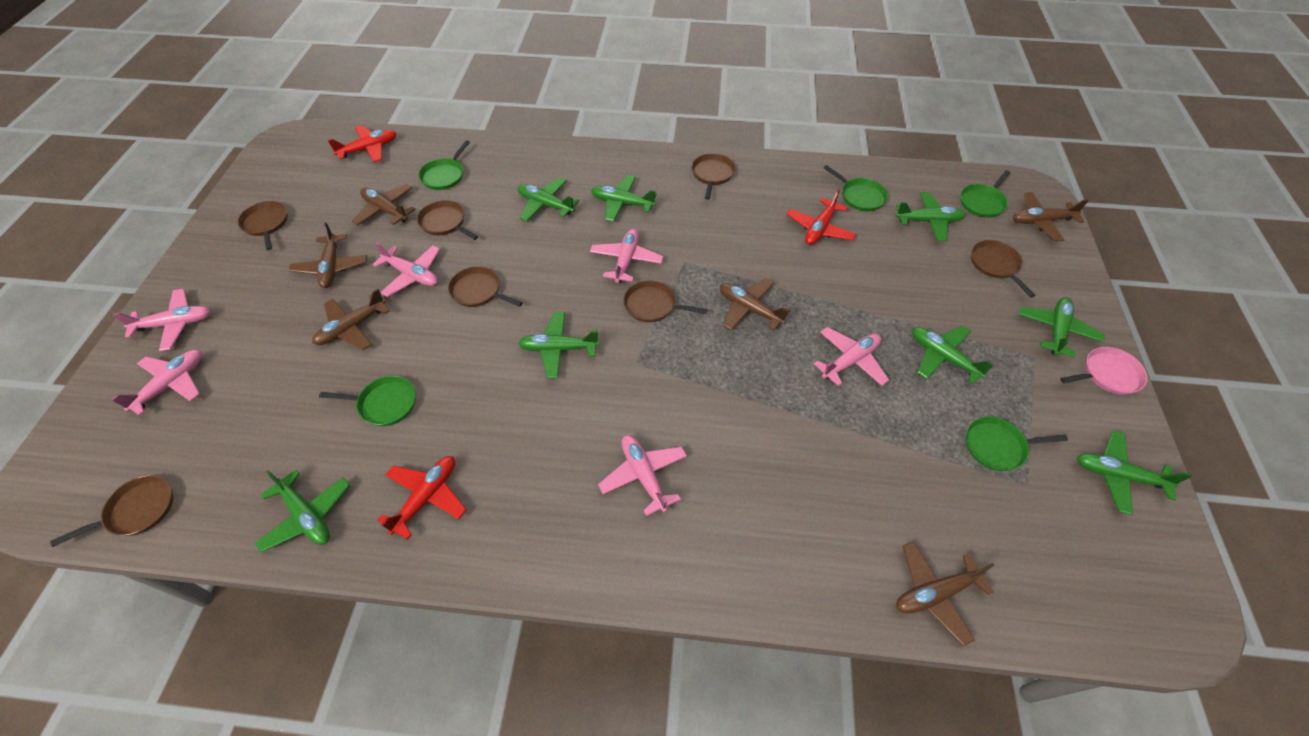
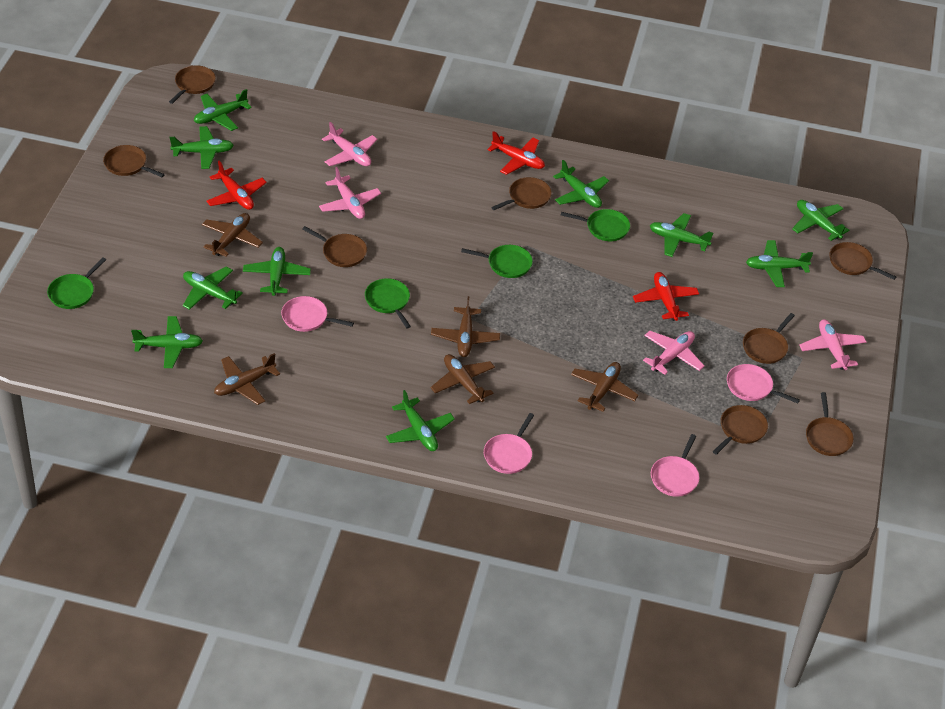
brown pan: 7 -> 8
brown plane: 6 -> 5
green pan: 5 -> 4
green plane: 8 -> 10
pink pan: 1 -> 4
pink plane: 6 -> 4

